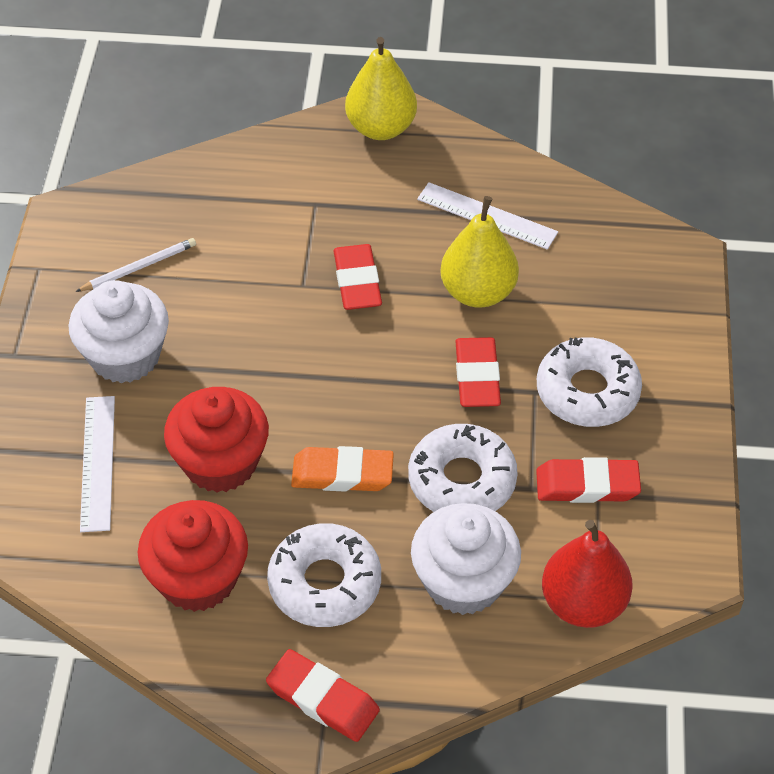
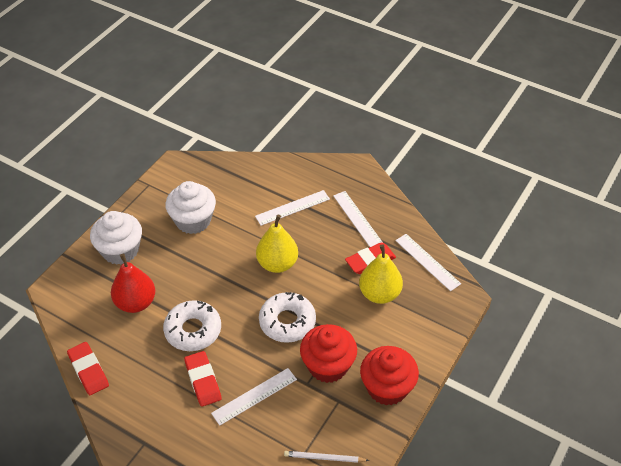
orange eraser: 1 -> 0
red eraser: 4 -> 3
white donut: 3 -> 2
white ruler: 2 -> 4

